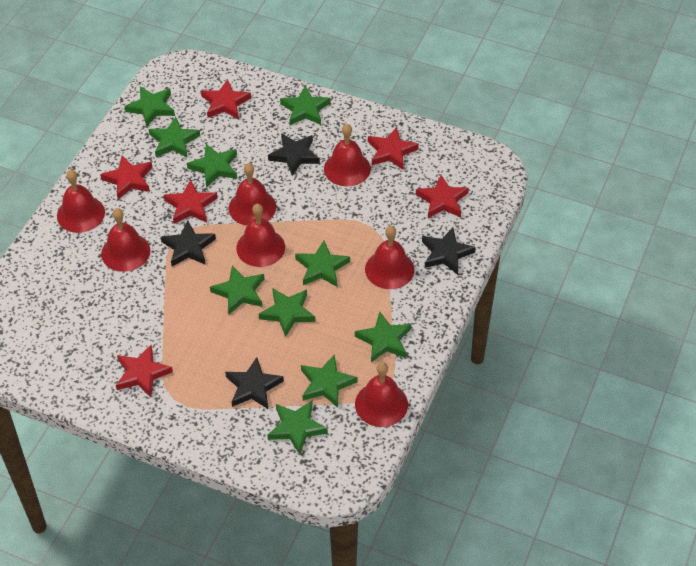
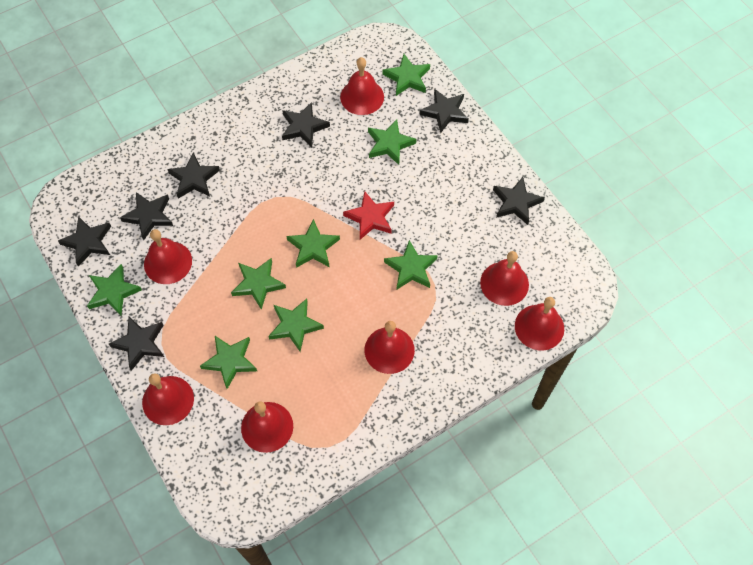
black star: 4 -> 7
green star: 10 -> 8
red star: 6 -> 1

